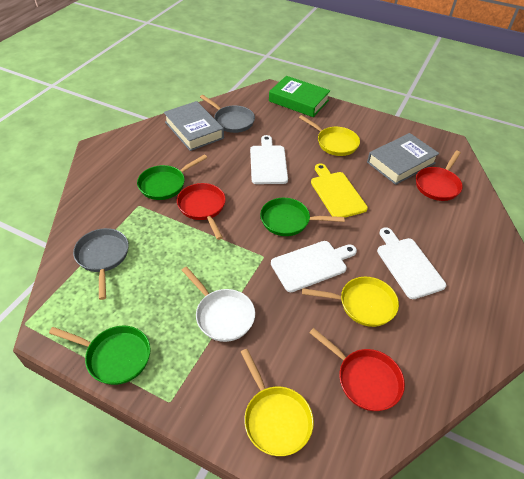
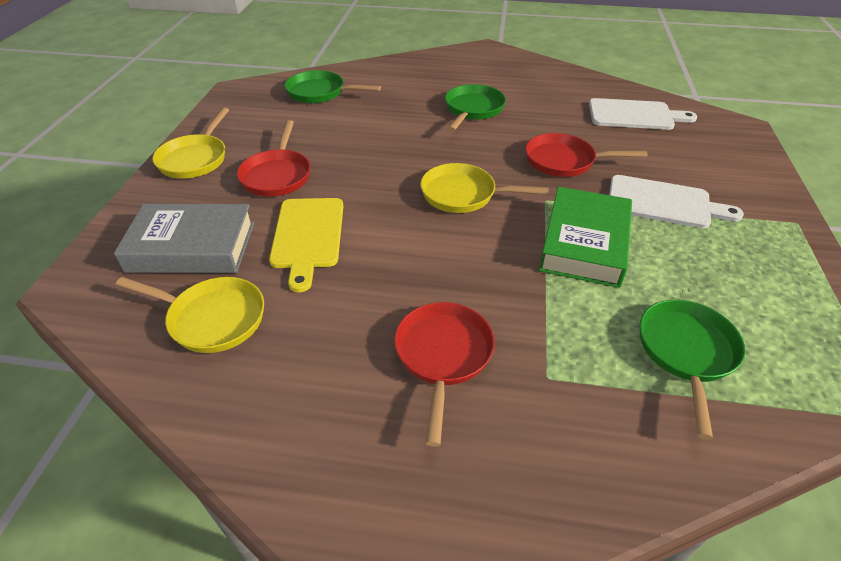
grey book: 2 -> 1
grey pan: 2 -> 0
white cutting board: 3 -> 2
white pan: 1 -> 0

